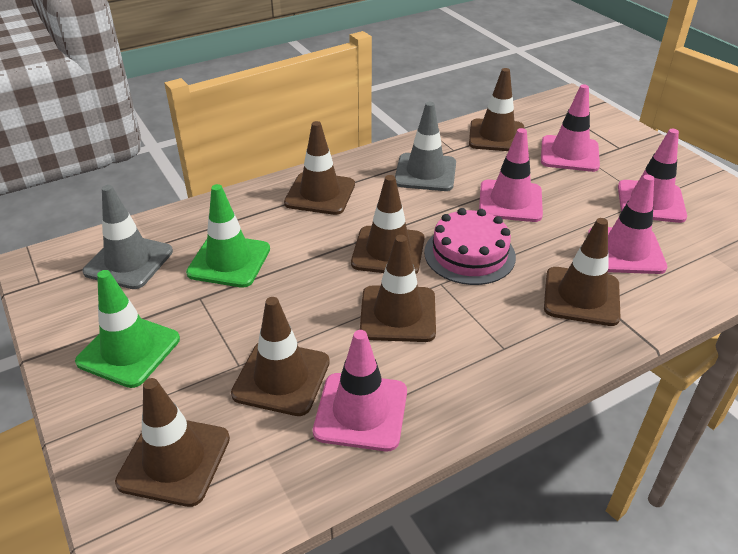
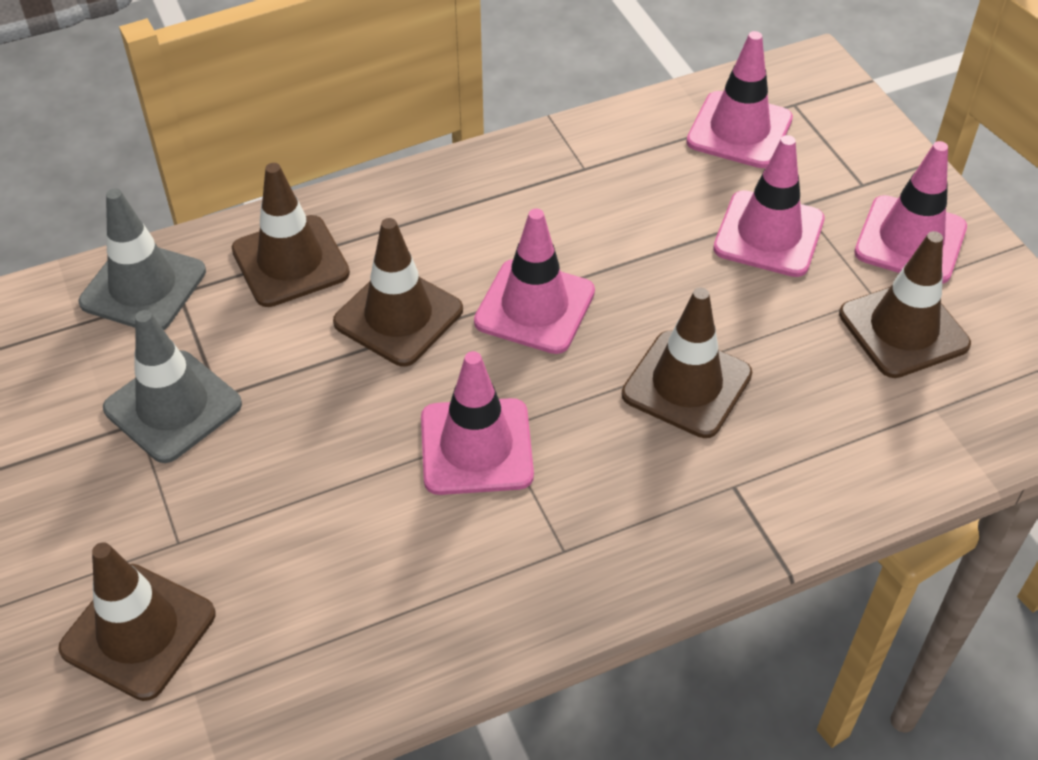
brown traffic cone: 7 -> 5
green traffic cone: 2 -> 0
pink cake: 1 -> 0

